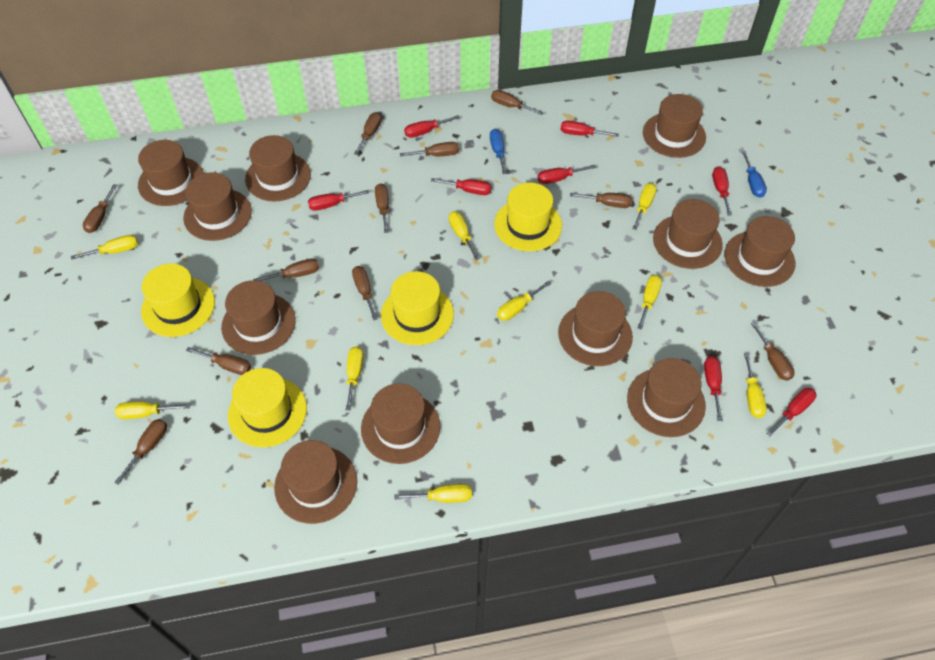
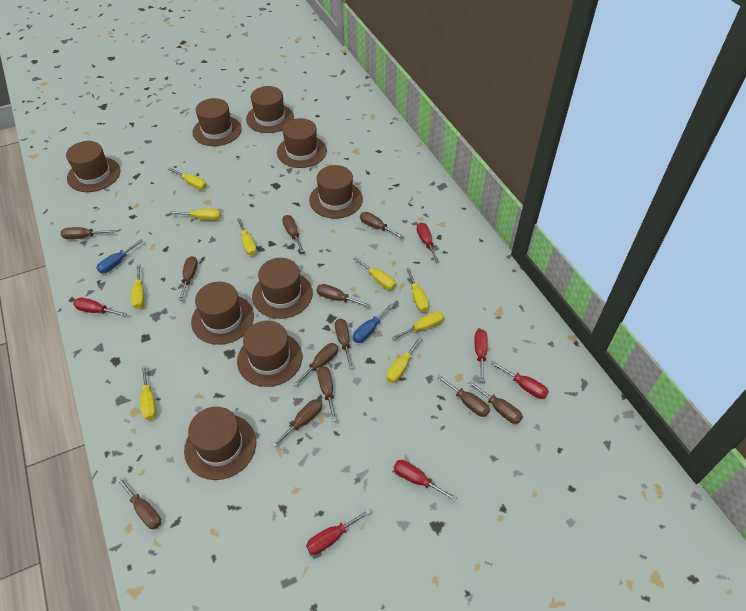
brown hat: 11 -> 9
brown screwdriver: 11 -> 12
red screwdriver: 8 -> 6
yellow hat: 4 -> 0

